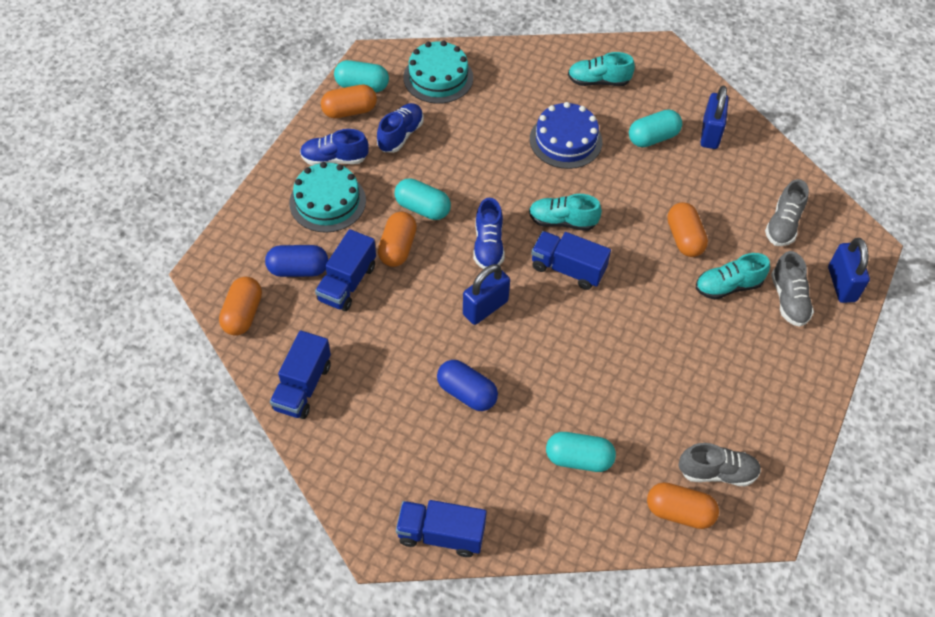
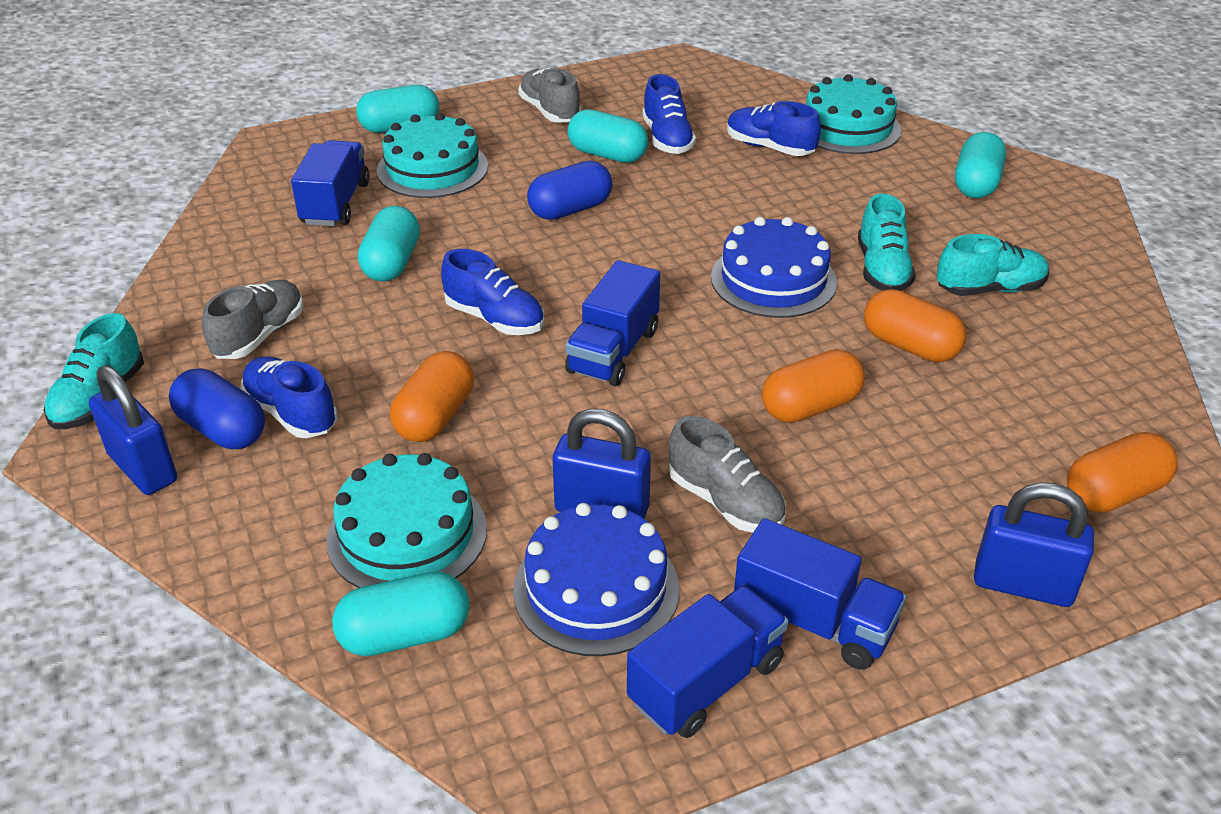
blue cake: 1 -> 2
blue shoe: 3 -> 4
orange capsule: 5 -> 4
turquoise cake: 2 -> 3
turquoise capsule: 4 -> 5

